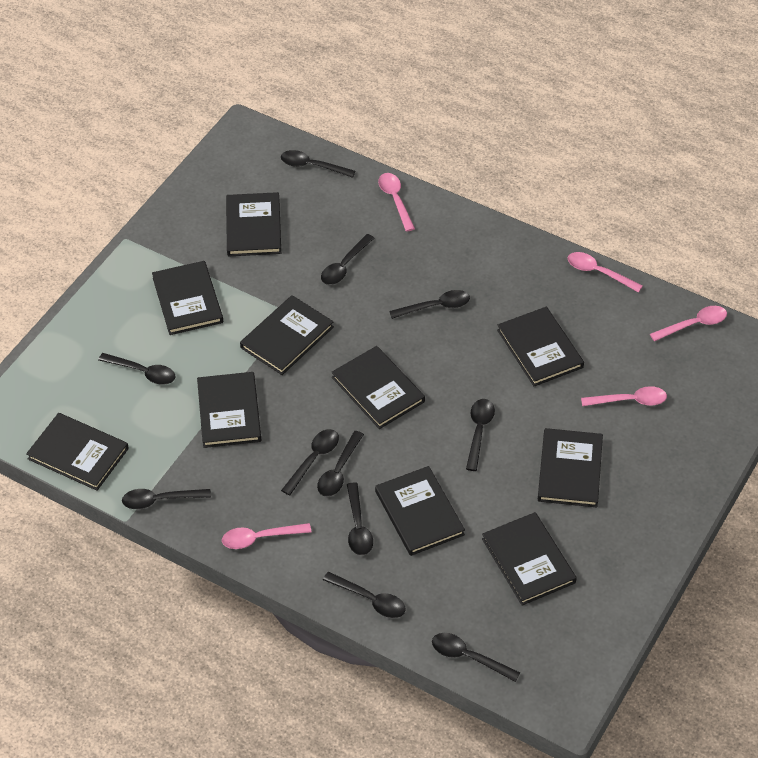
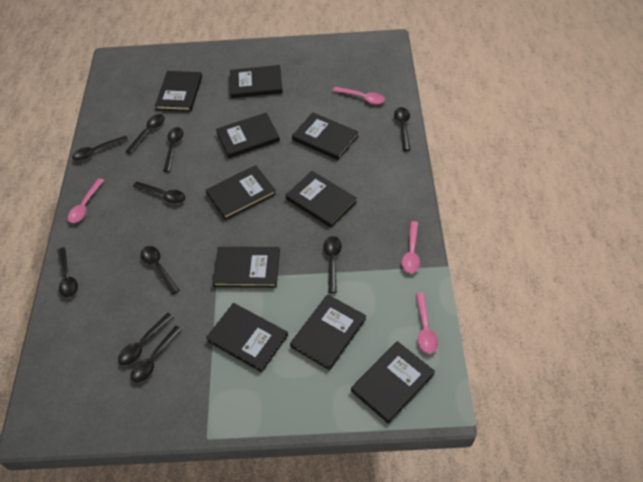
black spoon: 11 -> 10
pink spoon: 5 -> 4

